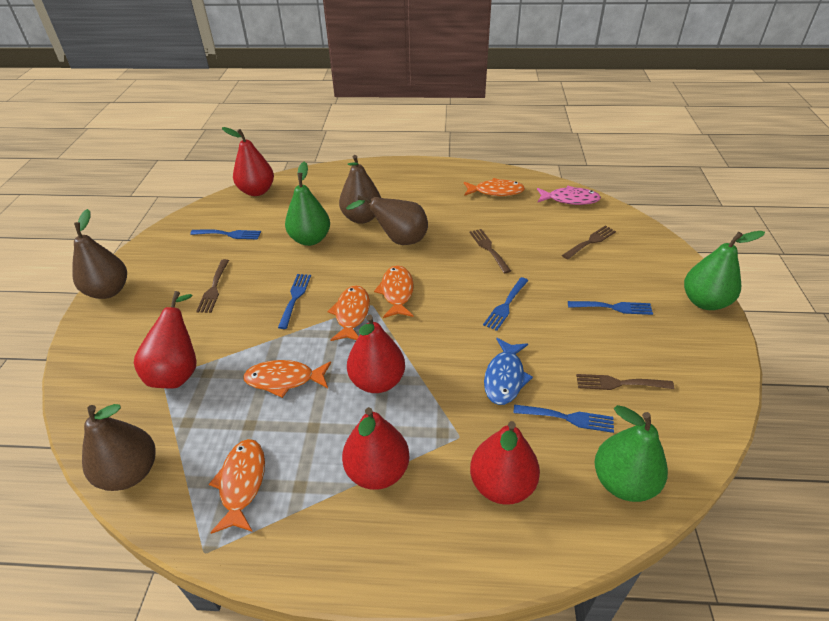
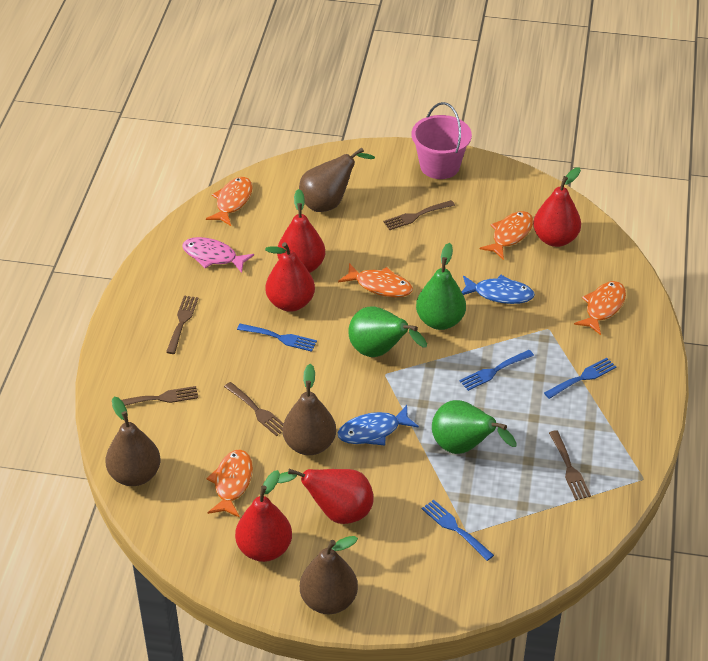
blue fish: 1 -> 2
blue fork: 5 -> 4
brown fork: 4 -> 5
pink bucket: 0 -> 1

